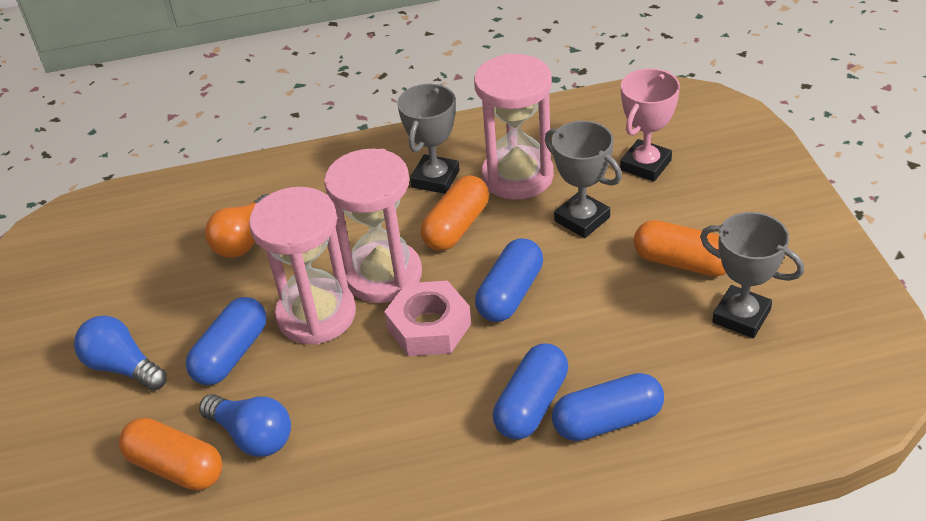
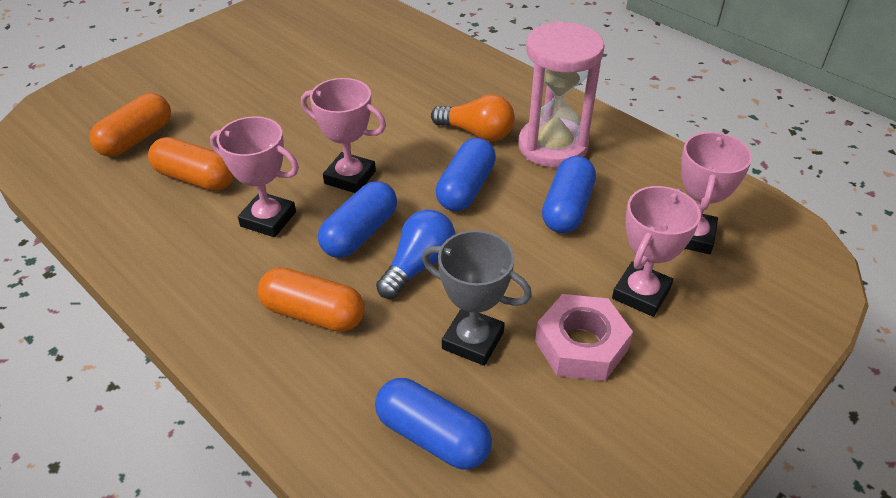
blue light bulb: 2 -> 1
grey trophy: 3 -> 1
pink hourglass: 3 -> 1
pink trophy: 1 -> 4

